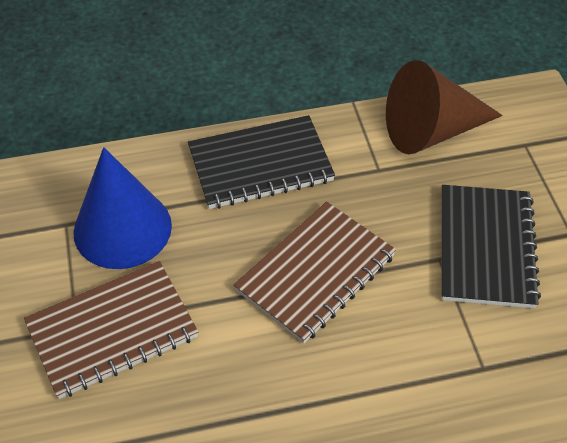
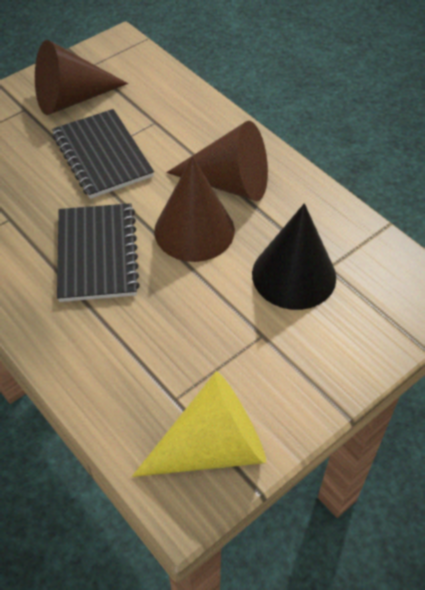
black cone: 0 -> 1
blue cone: 1 -> 0
brown cone: 1 -> 3
brown notebook: 2 -> 0
yellow cone: 0 -> 1

